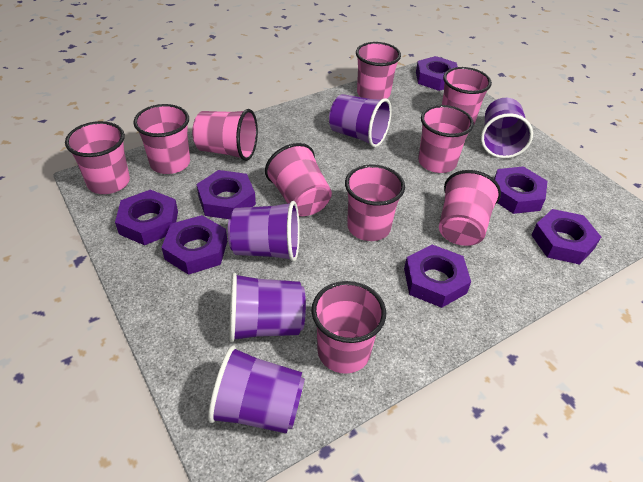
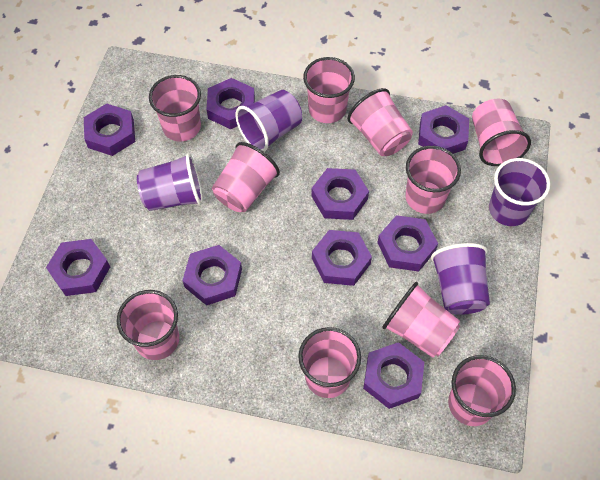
purple cup: 5 -> 4
purple nut: 7 -> 9

